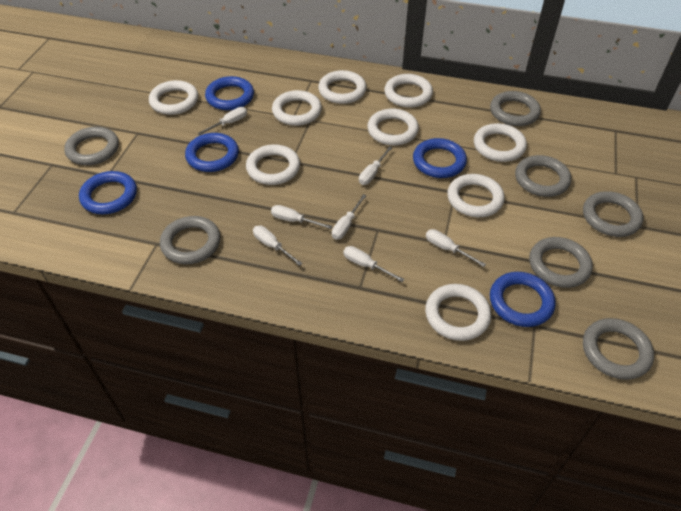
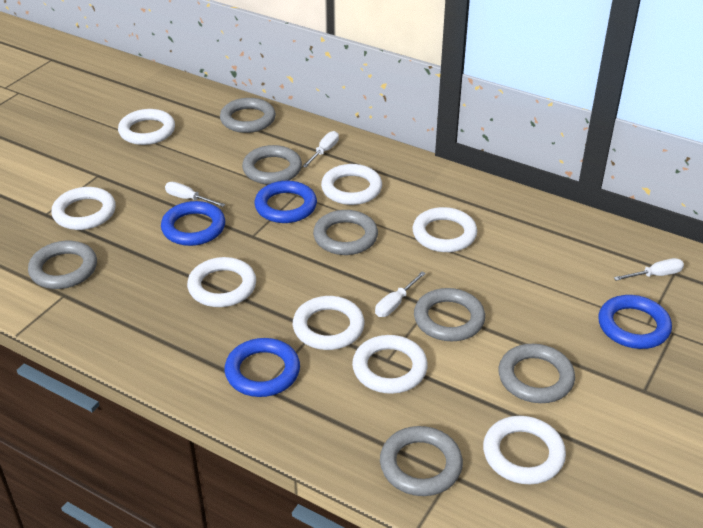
blue ring: 5 -> 4
white ring: 9 -> 8
white screwdriver: 7 -> 4

